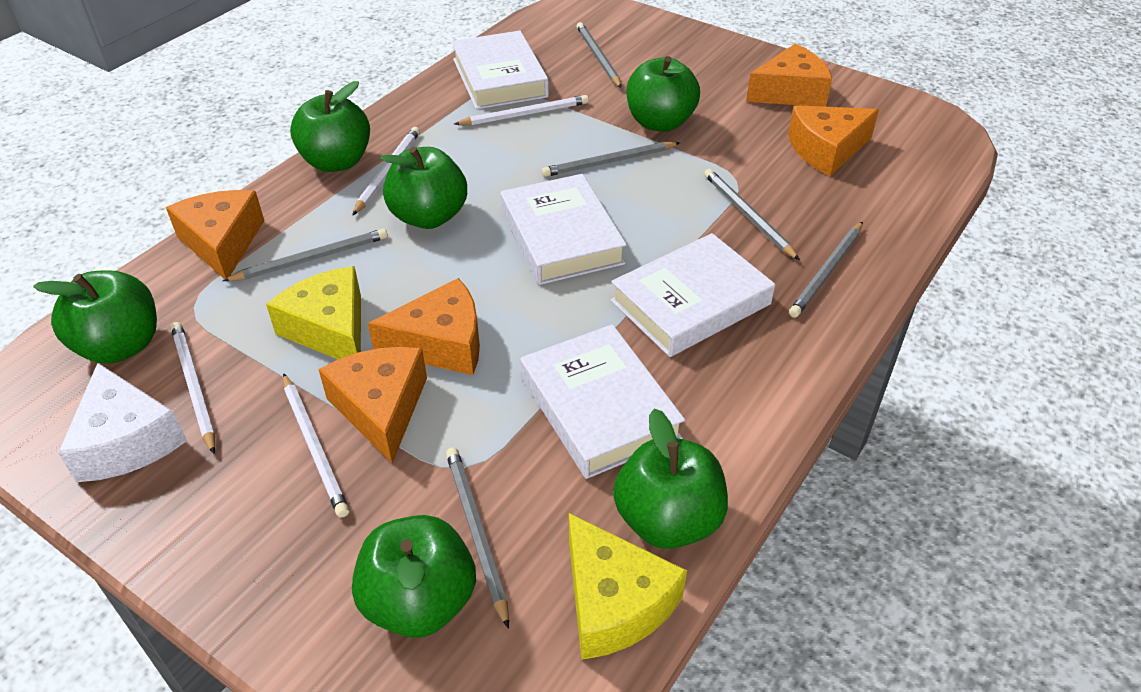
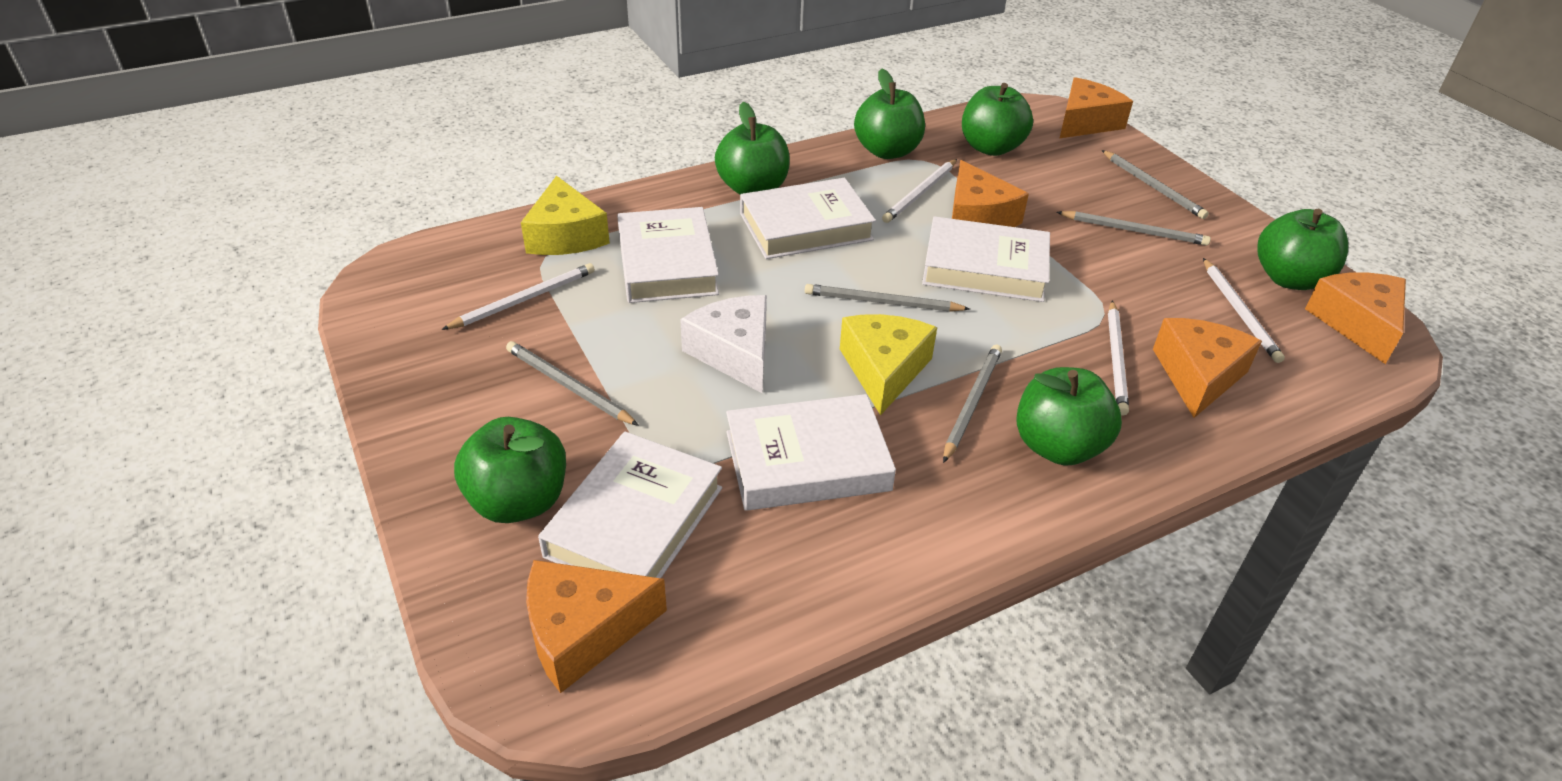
grey pencil: 6 -> 5
white book: 4 -> 5

